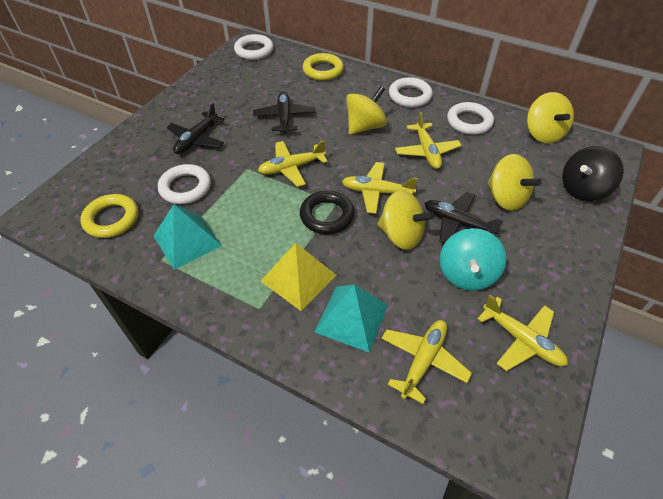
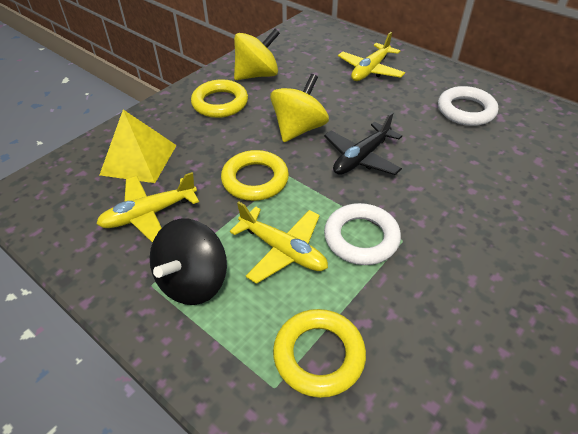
black plane: 3 -> 1
black ring: 1 -> 0
turquoise pyramid: 2 -> 0
turquoise spinning top: 1 -> 0
white ring: 4 -> 2
yellow plane: 5 -> 3
yellow ring: 2 -> 3
yellow spinning top: 4 -> 2

